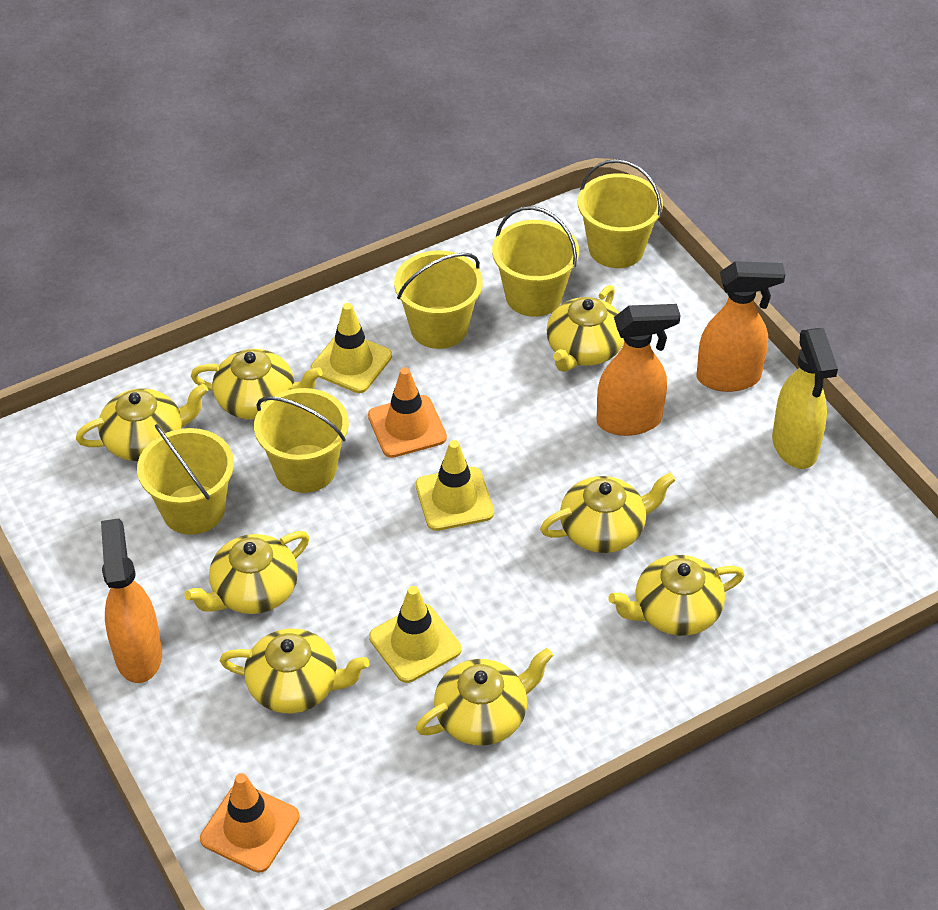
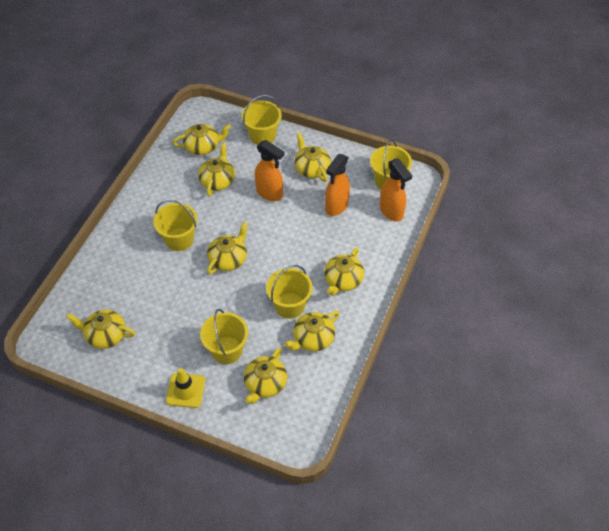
orange traffic cone: 2 -> 0
yellow spray bottle: 1 -> 0
yellow traffic cone: 3 -> 1

